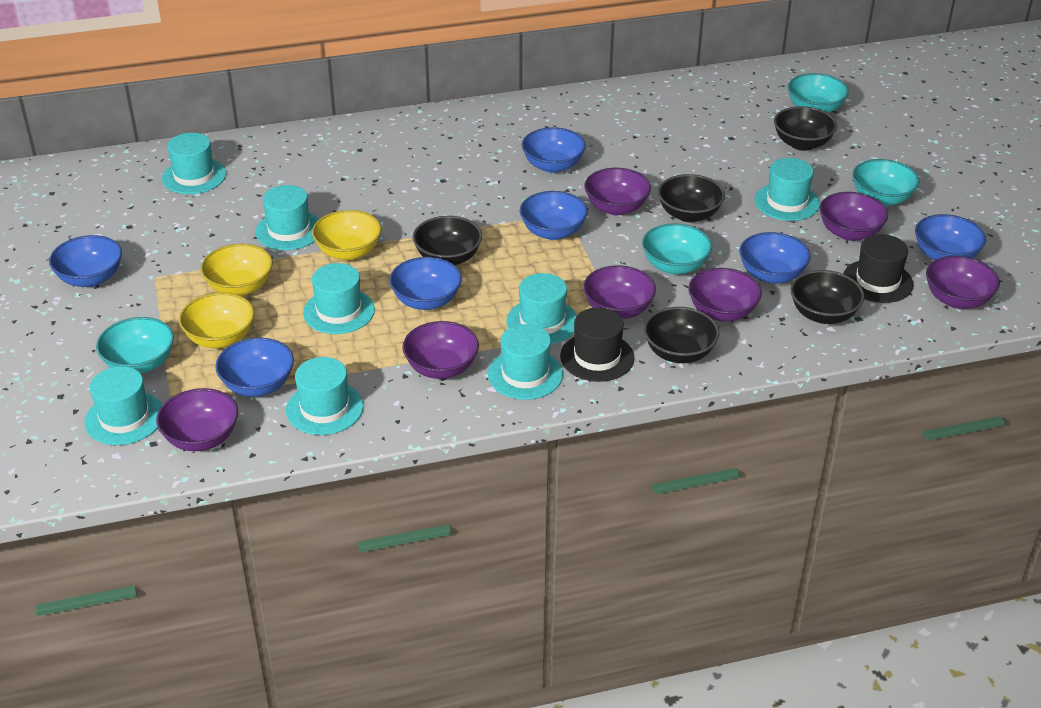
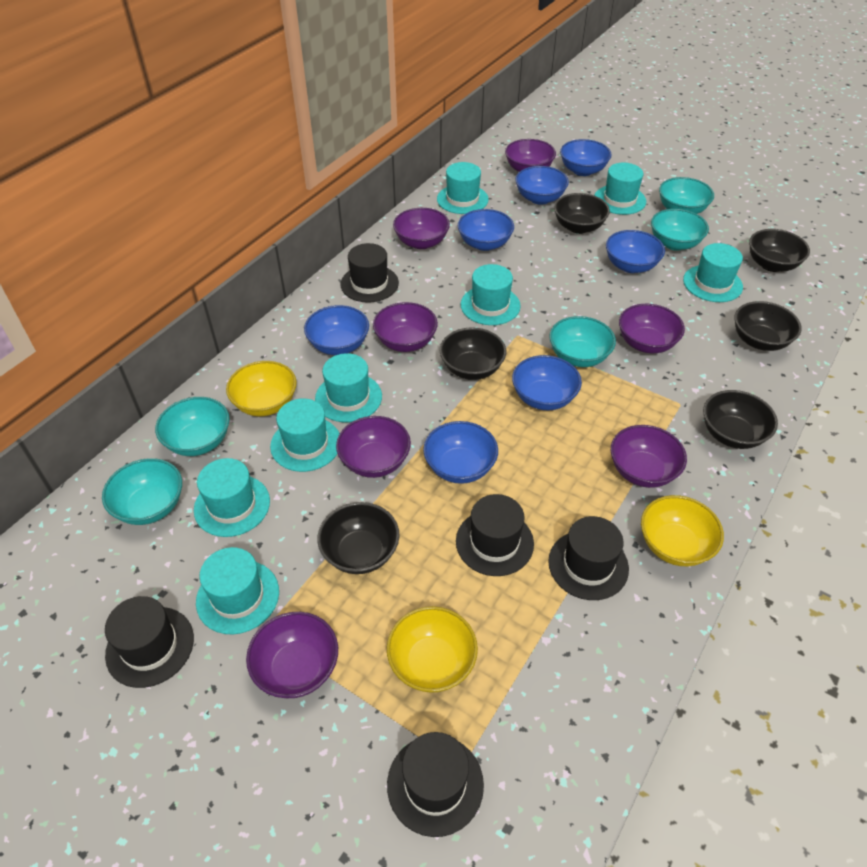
black bowl: 5 -> 6
black hat: 2 -> 5
turquoise bowl: 4 -> 5

